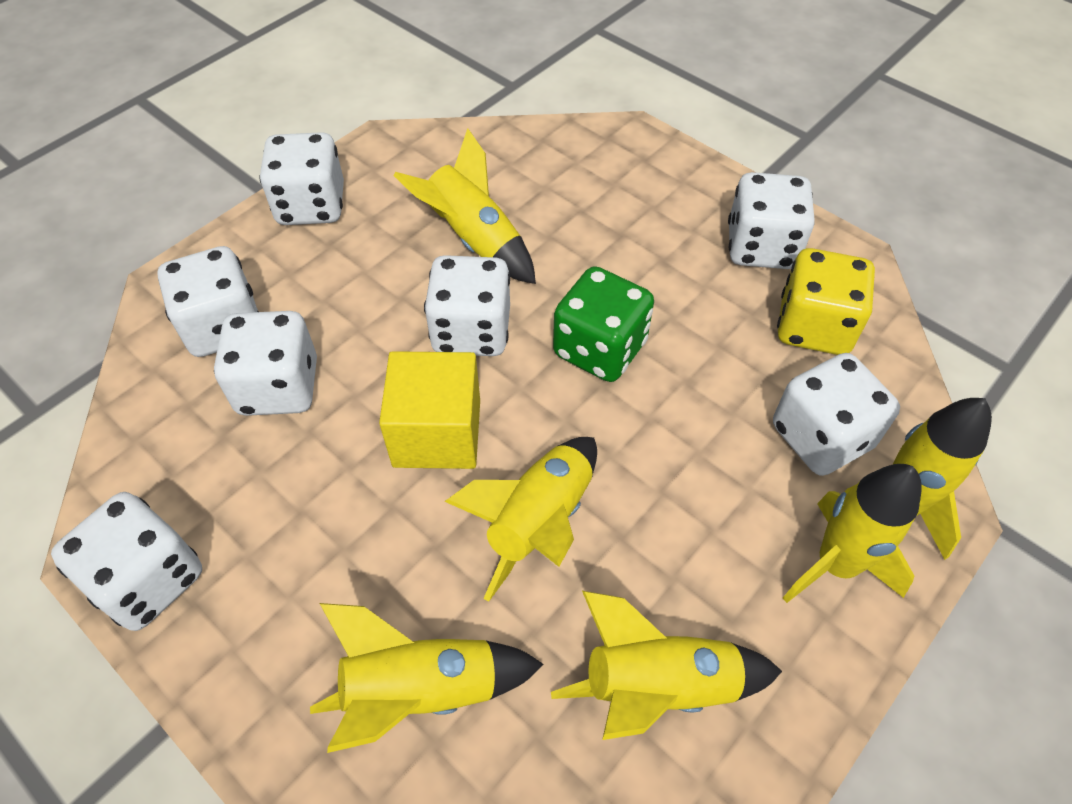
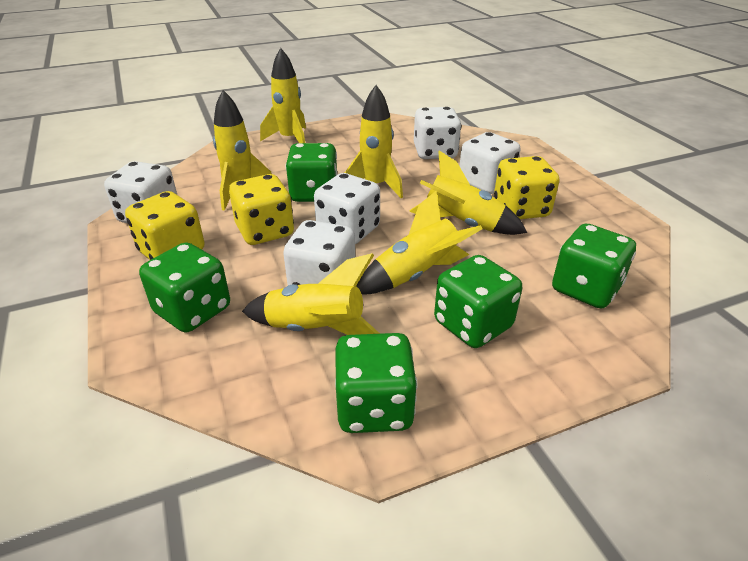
green dice: 1 -> 5
white dice: 7 -> 5
yellow cube: 1 -> 0
yellow dice: 1 -> 3

